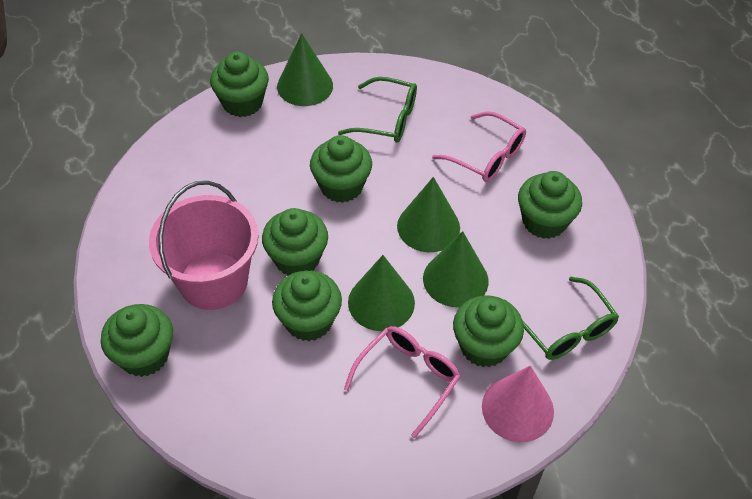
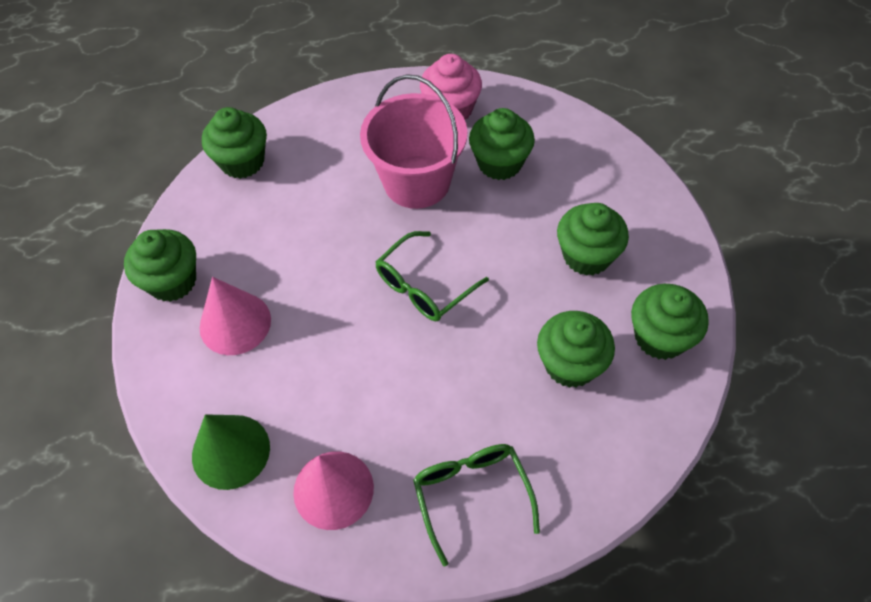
green cone: 4 -> 1
green cupcake: 7 -> 6
pink cone: 1 -> 2
pink cupcake: 0 -> 1
pink glasses: 2 -> 0

